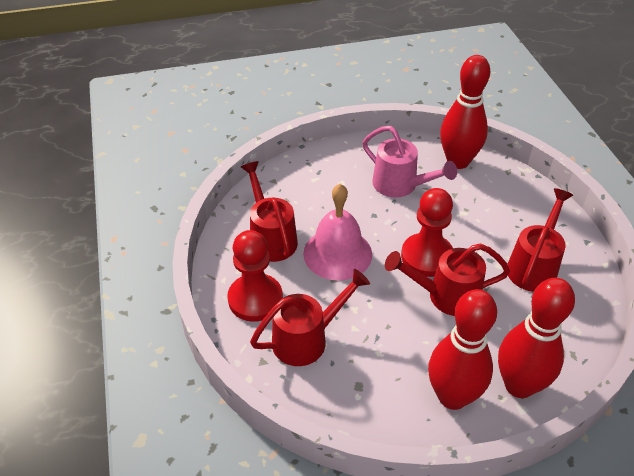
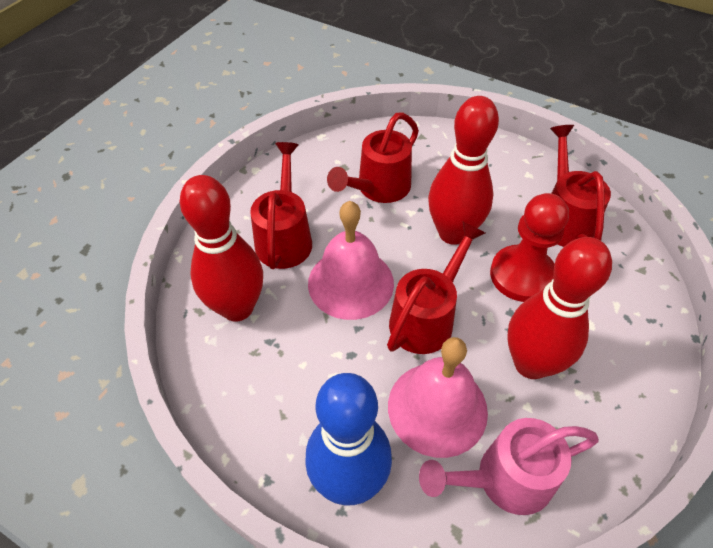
blue bowling pin: 0 -> 1
pink bell: 1 -> 2
red pawn: 2 -> 1

